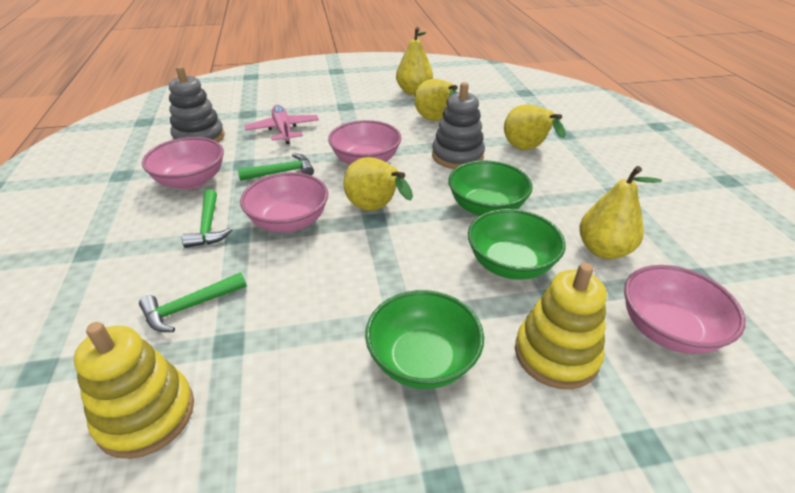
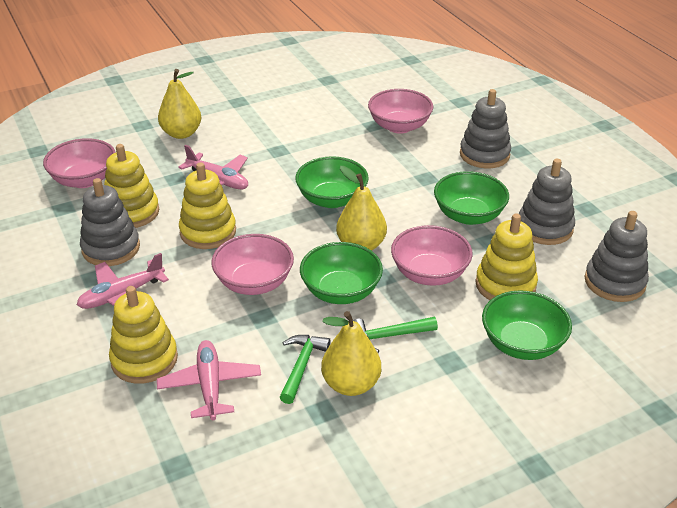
green bowl: 3 -> 4
green hammer: 3 -> 2
grey stacking toy: 2 -> 4
pink plane: 1 -> 3
yellow pear: 5 -> 3
yellow stacking toy: 2 -> 4

